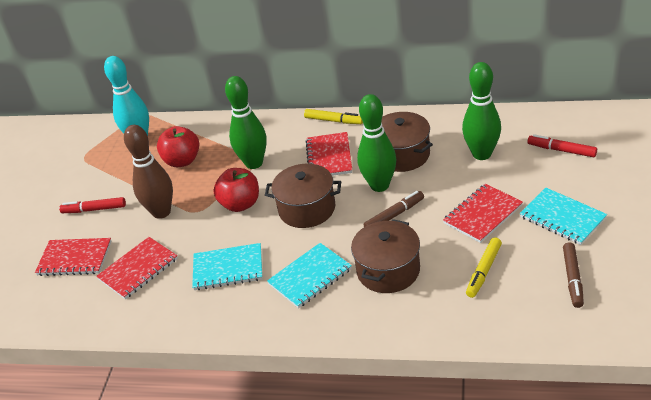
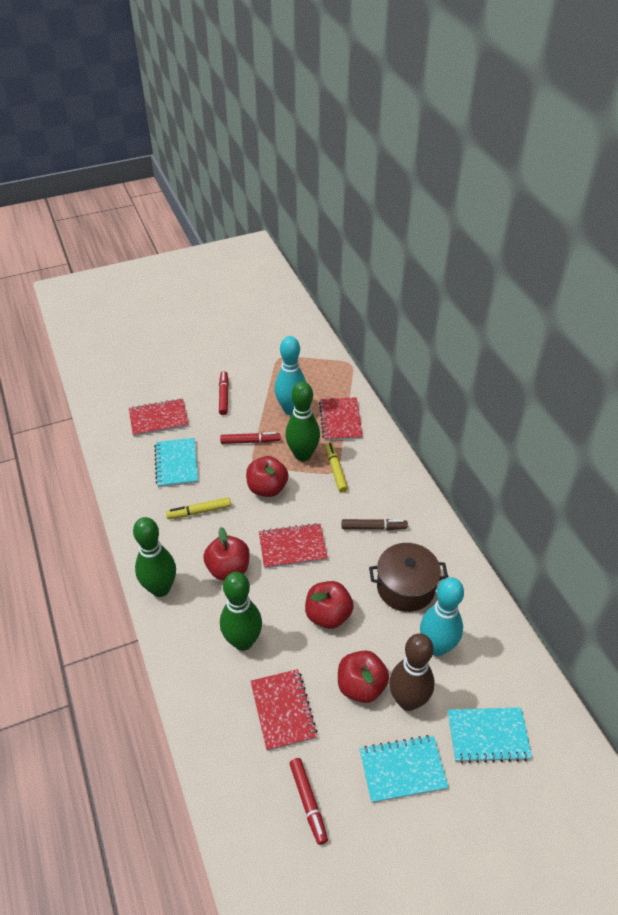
brown marker: 2 -> 1
brown pot: 3 -> 1
red apple: 2 -> 4
red marker: 2 -> 3
turquoise bowling pin: 1 -> 2

